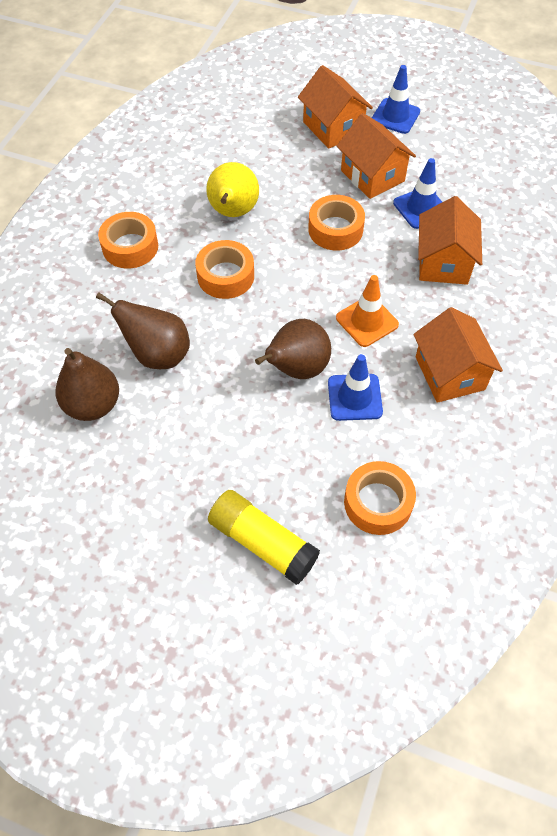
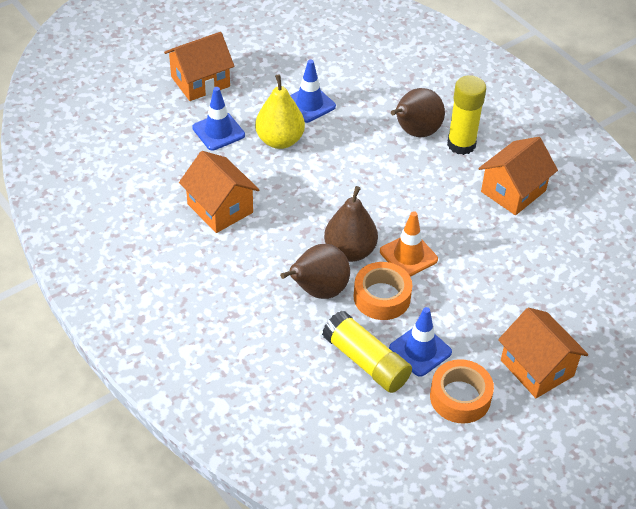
orange tape: 4 -> 2
yellow glue stick: 1 -> 2

